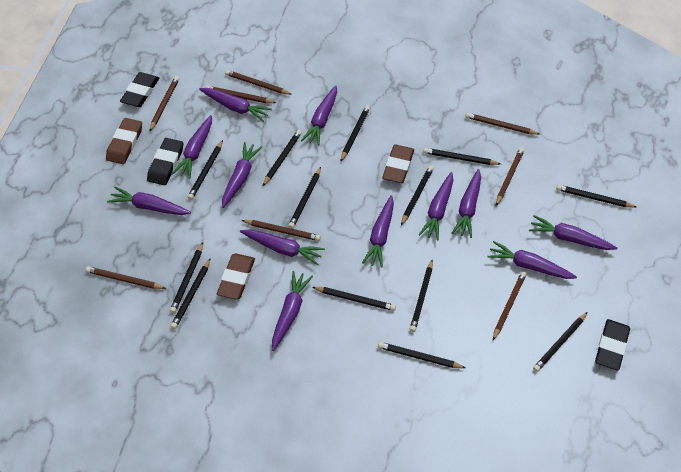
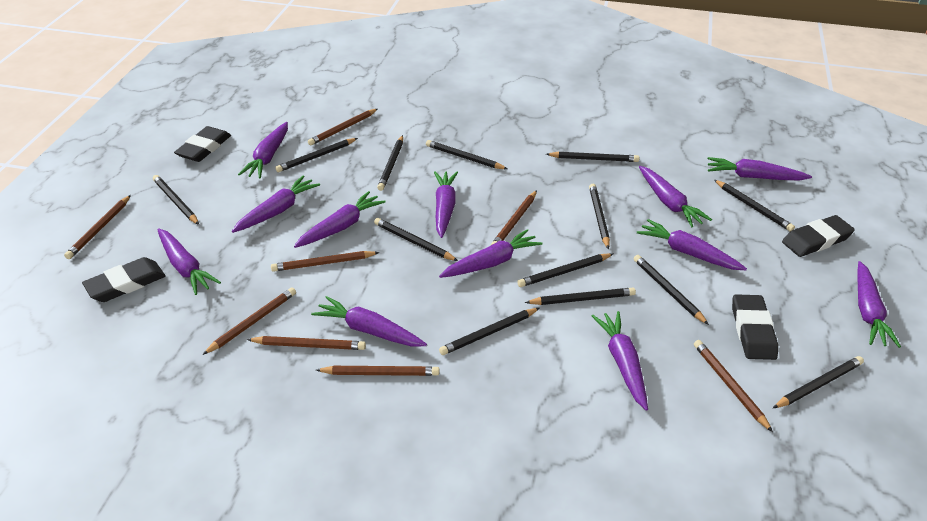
black eraser: 3 -> 4
brown eraser: 3 -> 0

